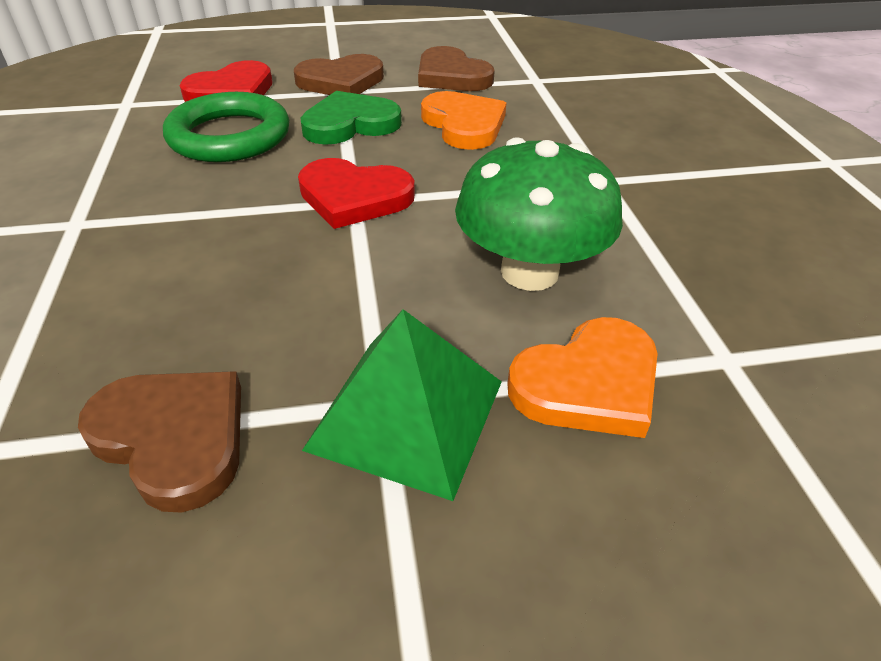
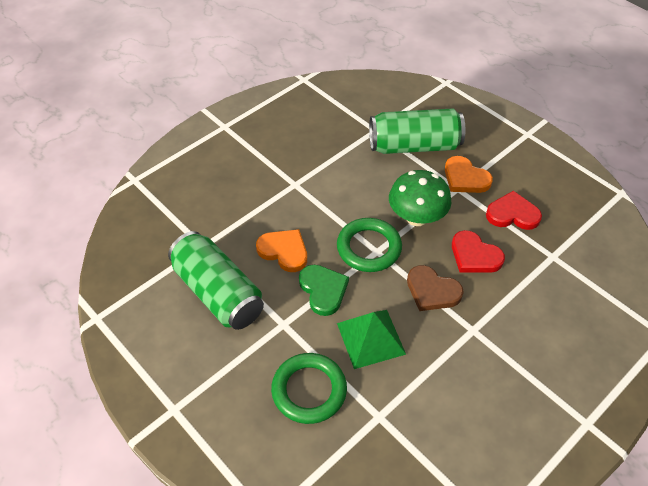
brown heart: 3 -> 1
green can: 0 -> 2
green ring: 1 -> 2

